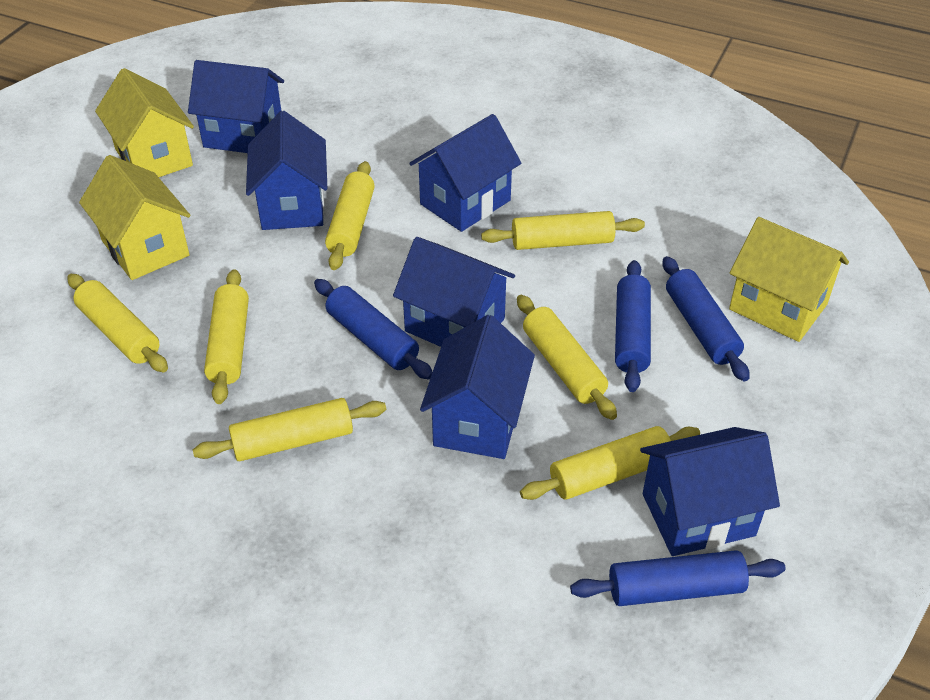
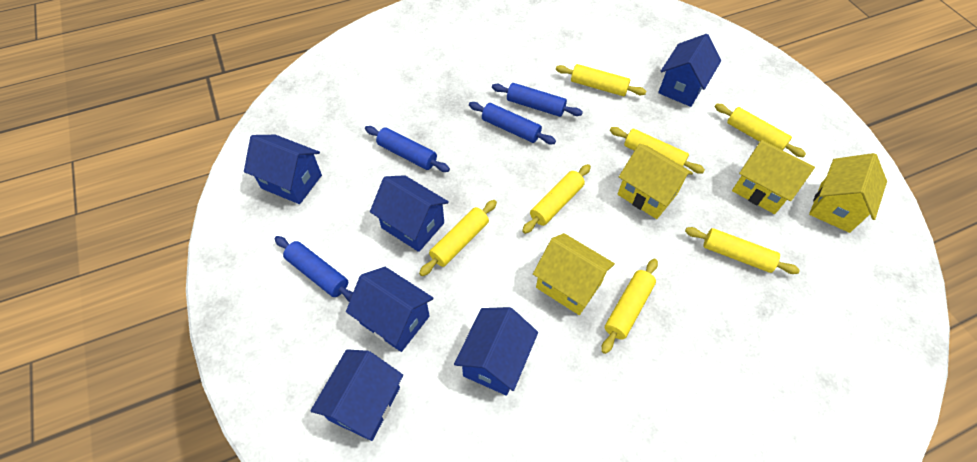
yellow house: 3 -> 4

